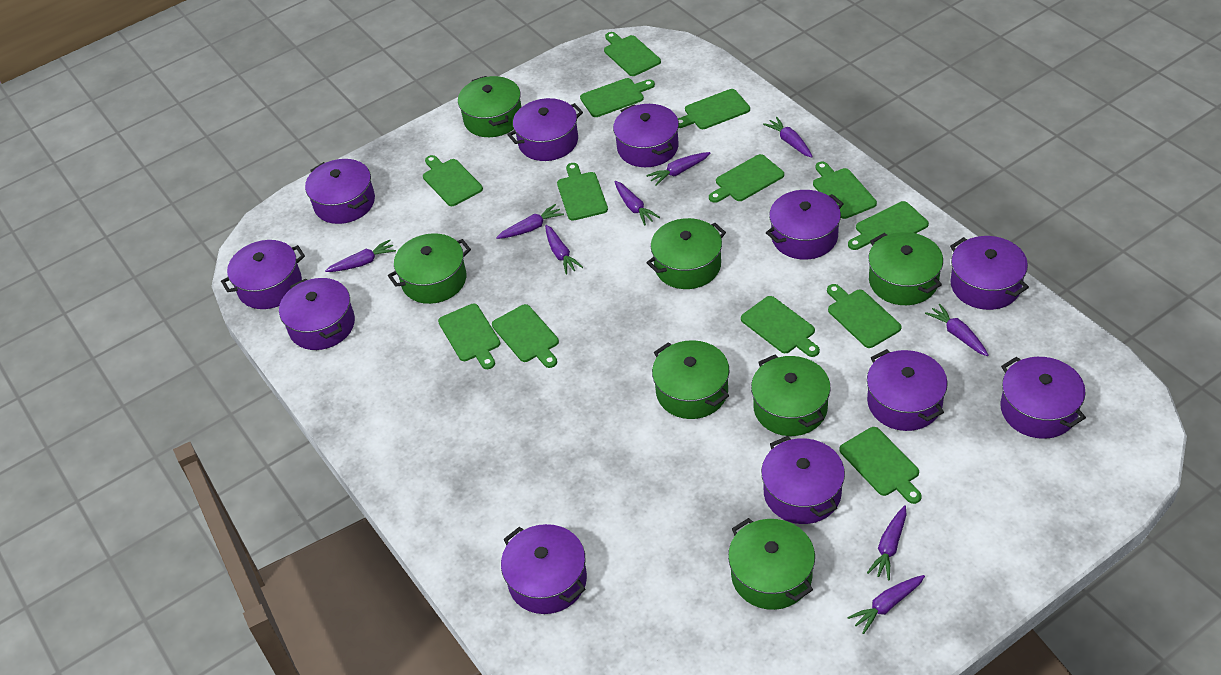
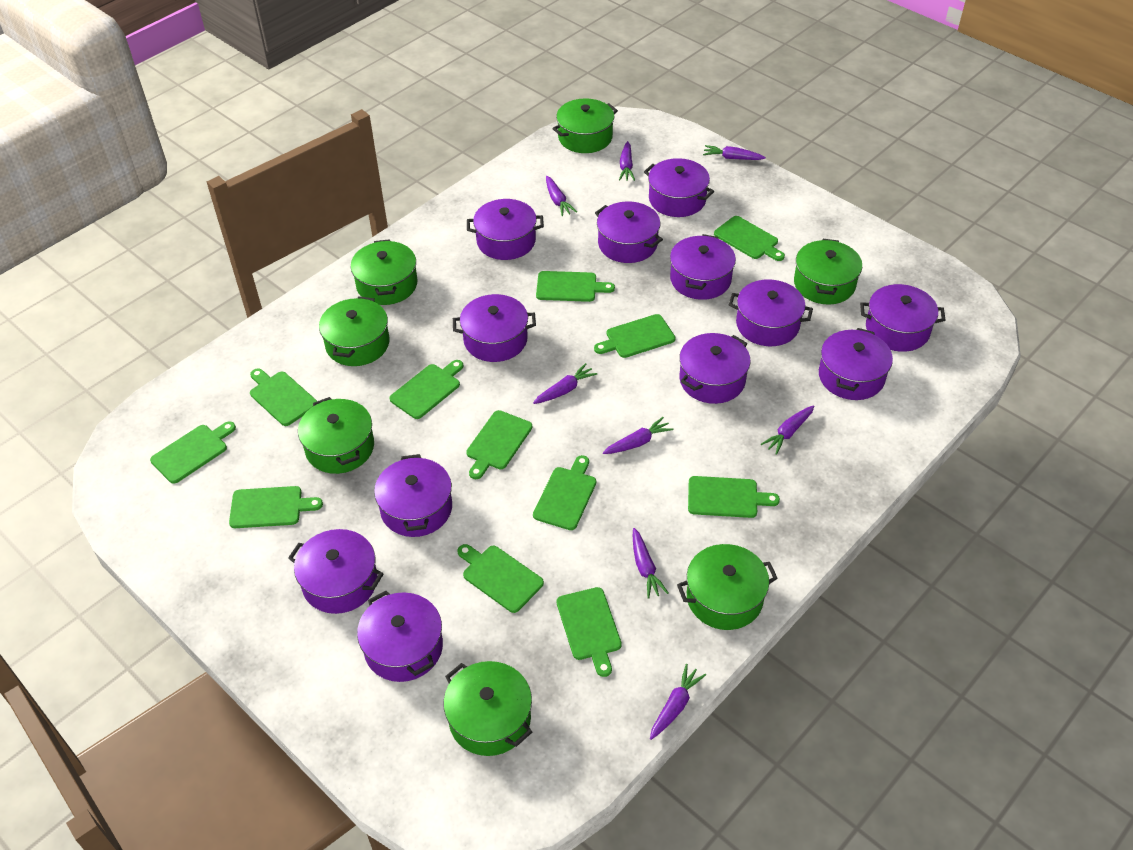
green cutting board: 13 -> 12
purple carrot: 9 -> 8
purple pot: 11 -> 12

